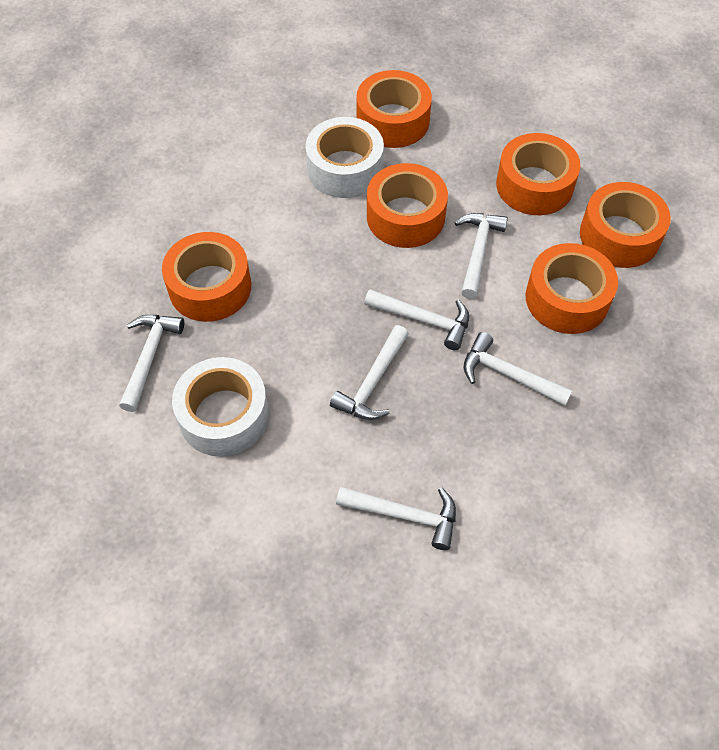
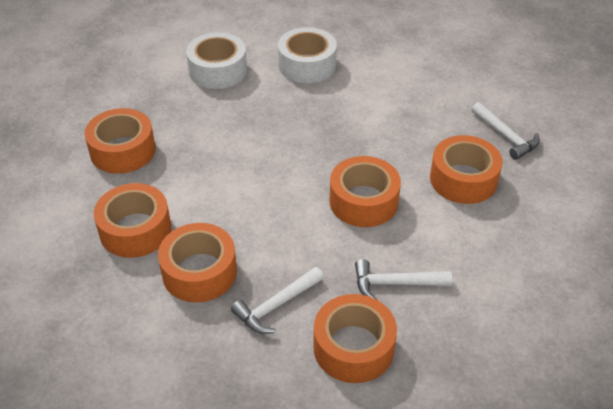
white hammer: 6 -> 3

